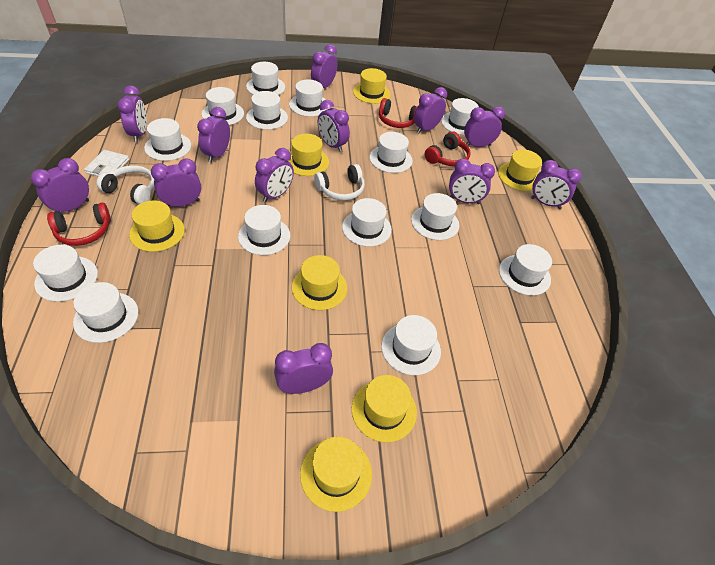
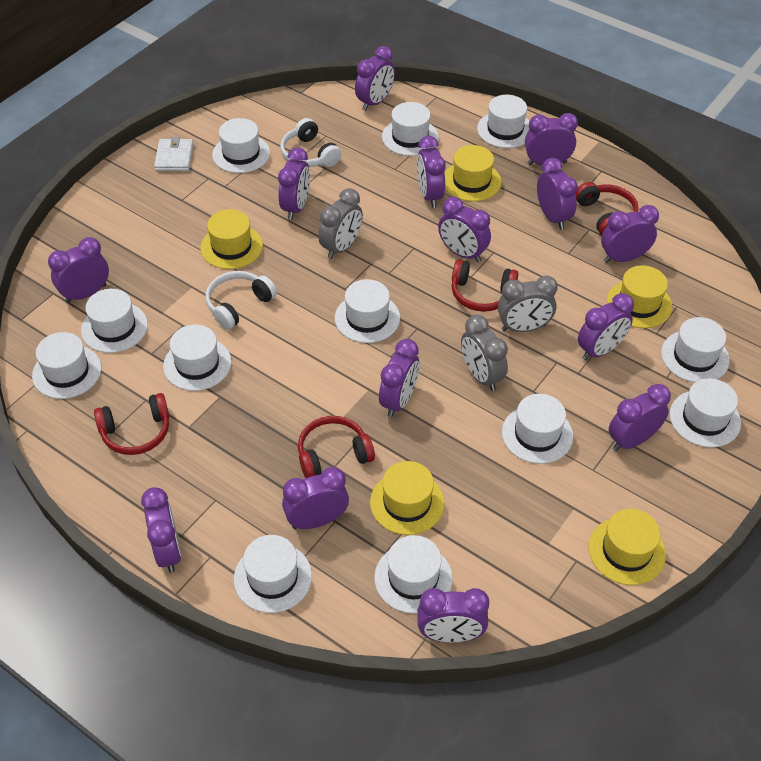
grey clock: 0 -> 3
purple clock: 12 -> 14
red headphones: 3 -> 4
white hat: 14 -> 12
yellow hat: 7 -> 5

